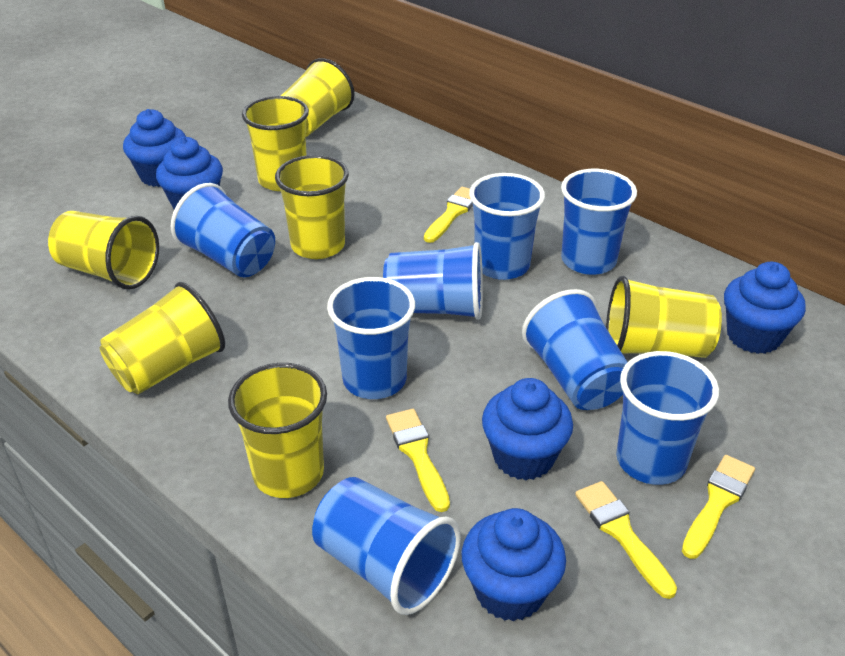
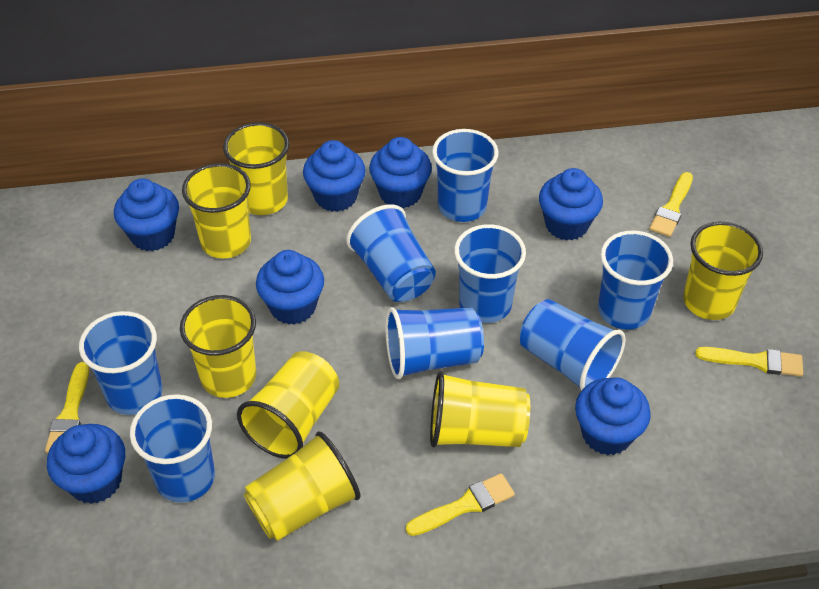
blue cupcake: 5 -> 7

